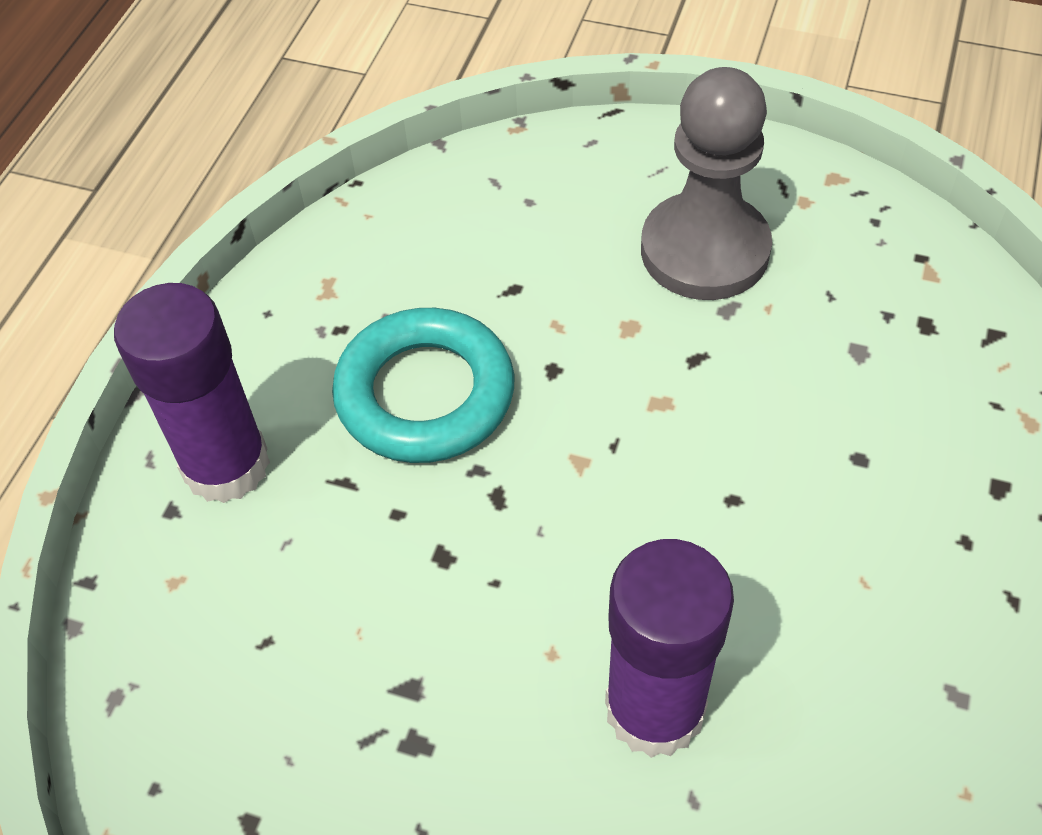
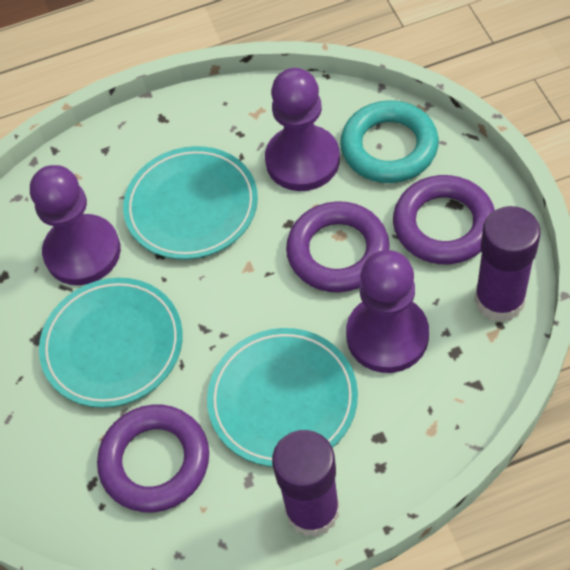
grey pawn: 1 -> 0
purple pawn: 0 -> 3
purple ring: 0 -> 3
turquoise plate: 0 -> 3

